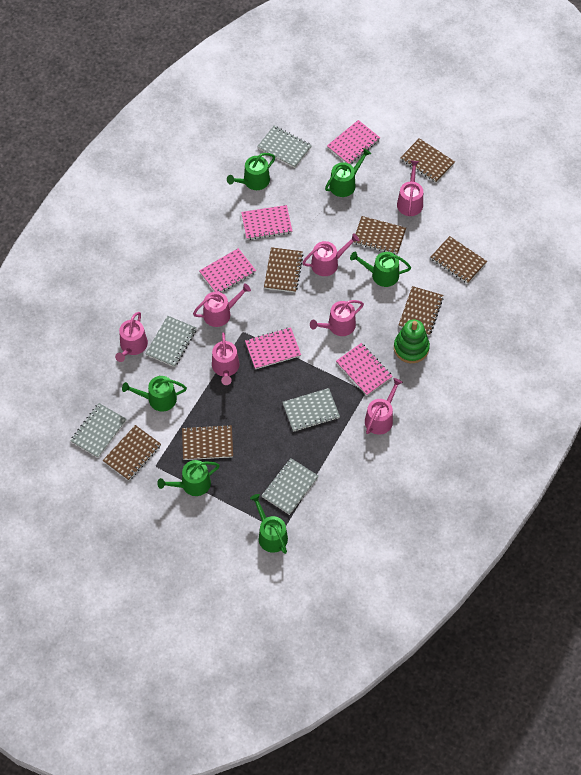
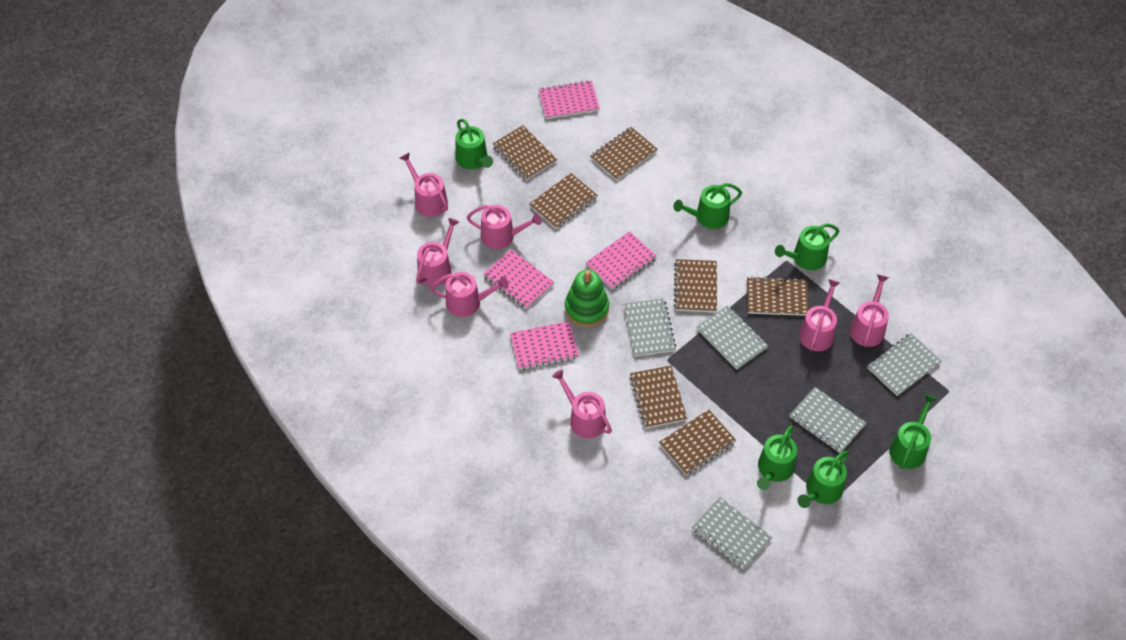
pink notebook: 5 -> 4

